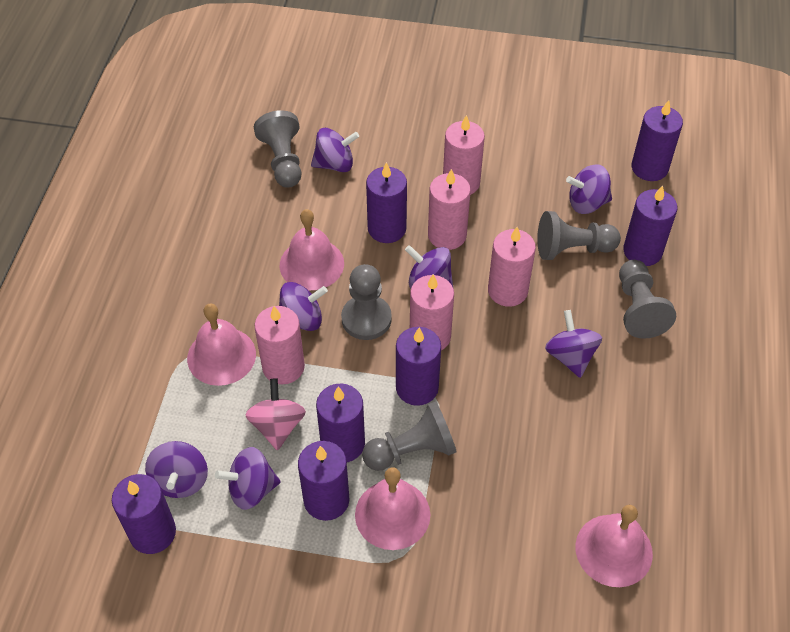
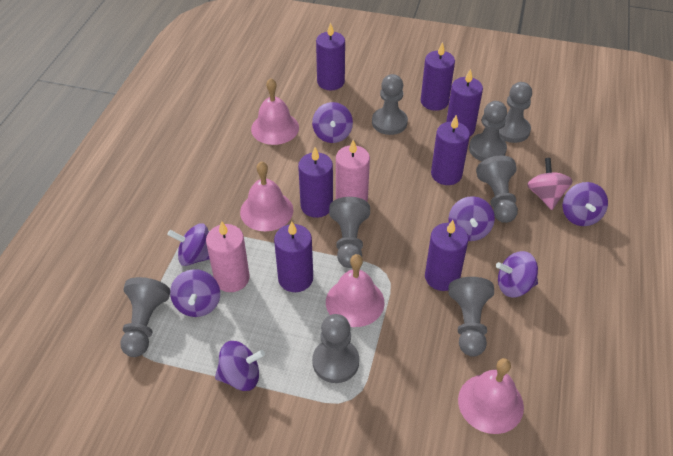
grey pawn: 5 -> 8
pink candle: 5 -> 2

